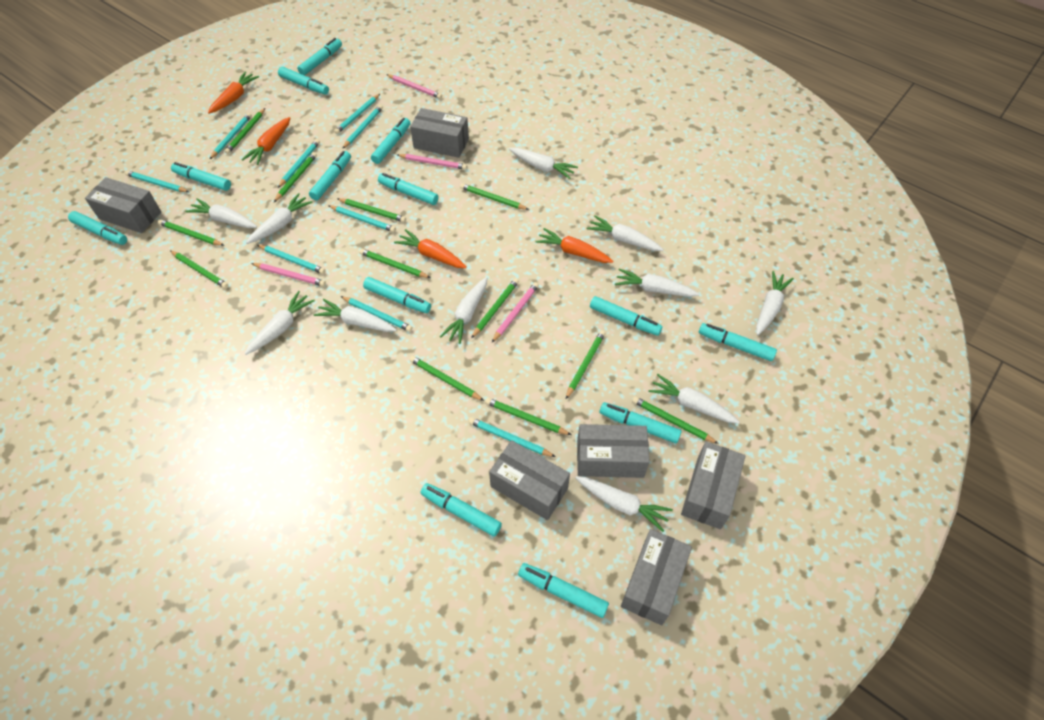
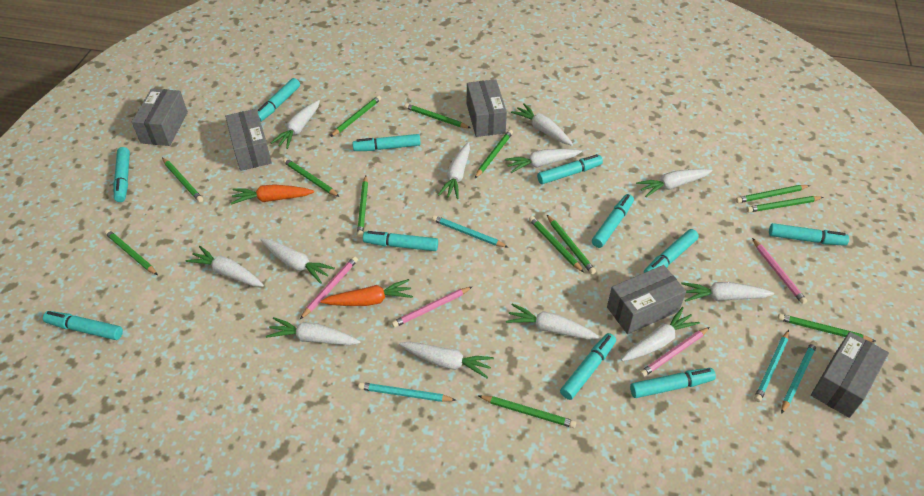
green pencil: 12 -> 13
grey box: 6 -> 5
orange carrot: 4 -> 2
turquoise marker: 13 -> 11
turquoise pencil: 9 -> 4
white carrot: 11 -> 12

